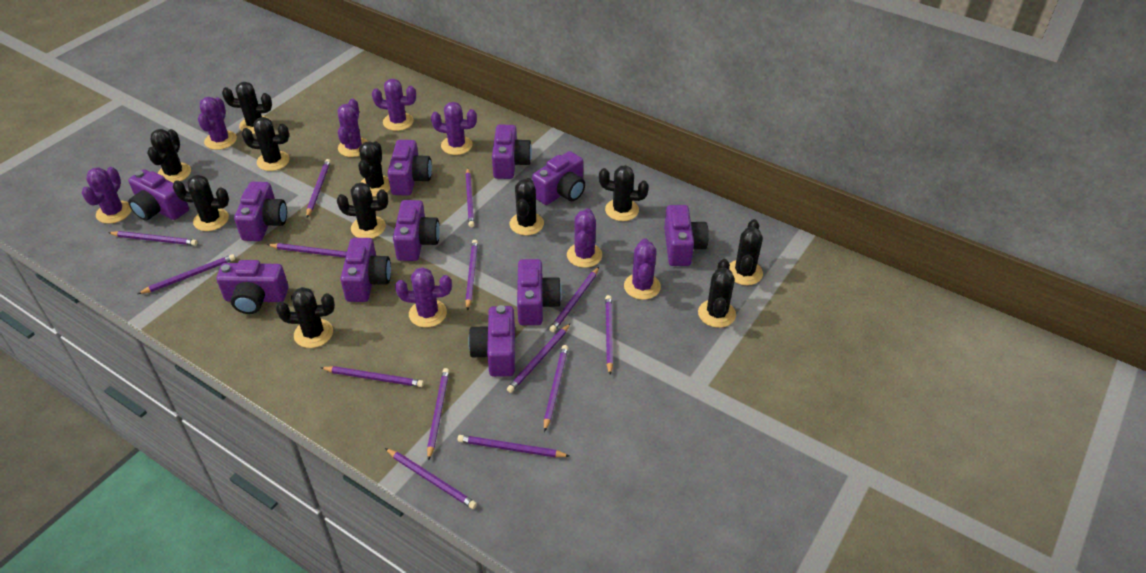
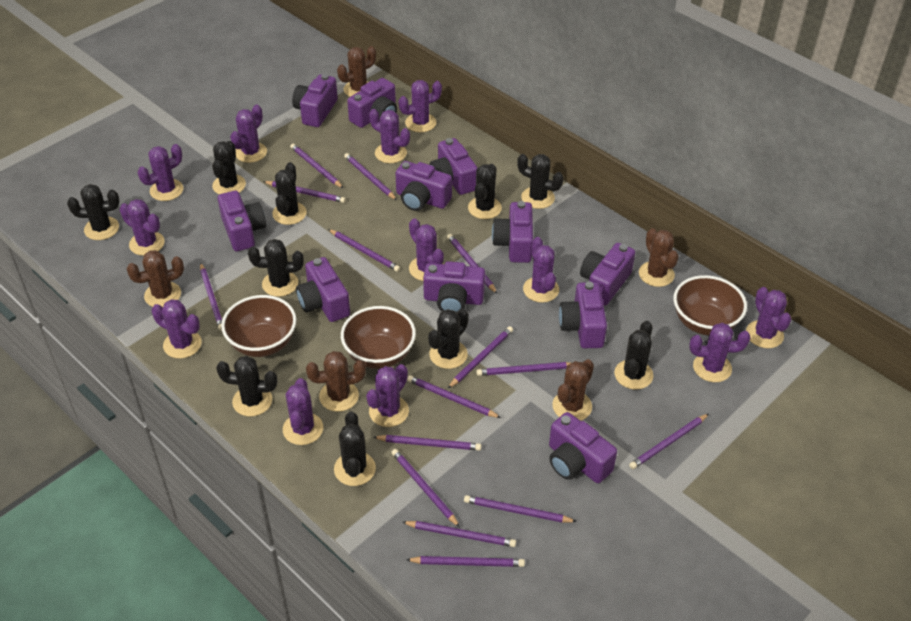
black cactus: 11 -> 10
brown bowl: 0 -> 3
brown cactus: 0 -> 5
purple cactus: 8 -> 12
purple pencil: 14 -> 15

